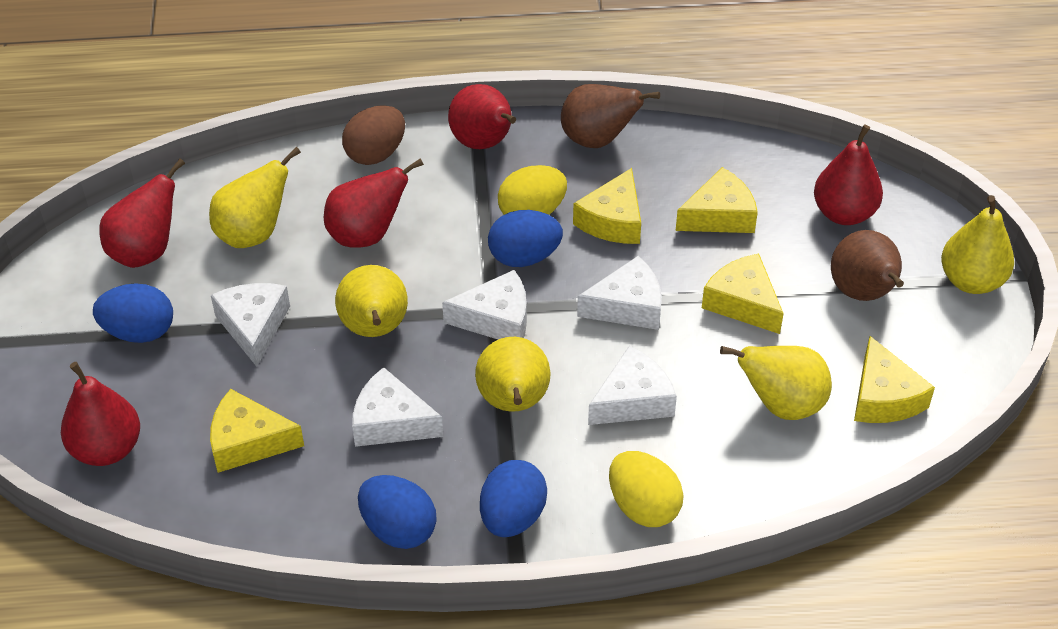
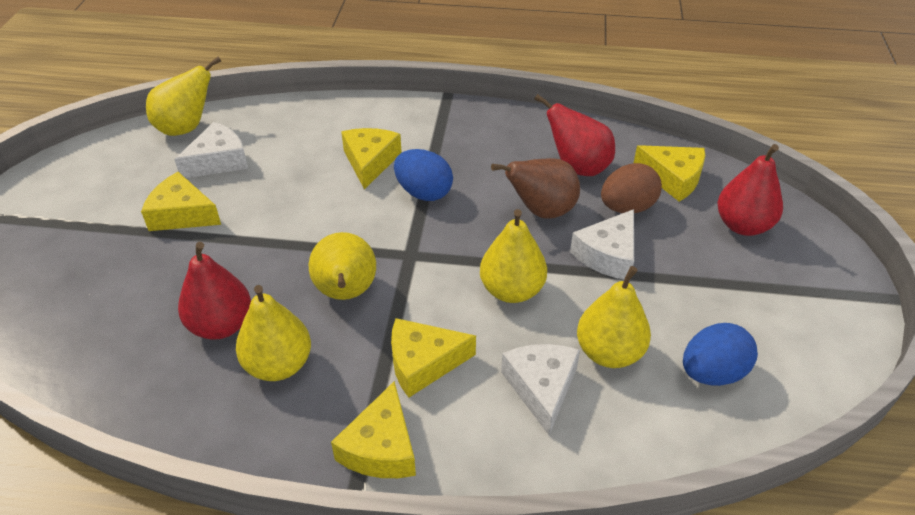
blue egg: 4 -> 2
brown pear: 2 -> 1
red pear: 5 -> 3
white cheese: 5 -> 3
yellow egg: 2 -> 0

